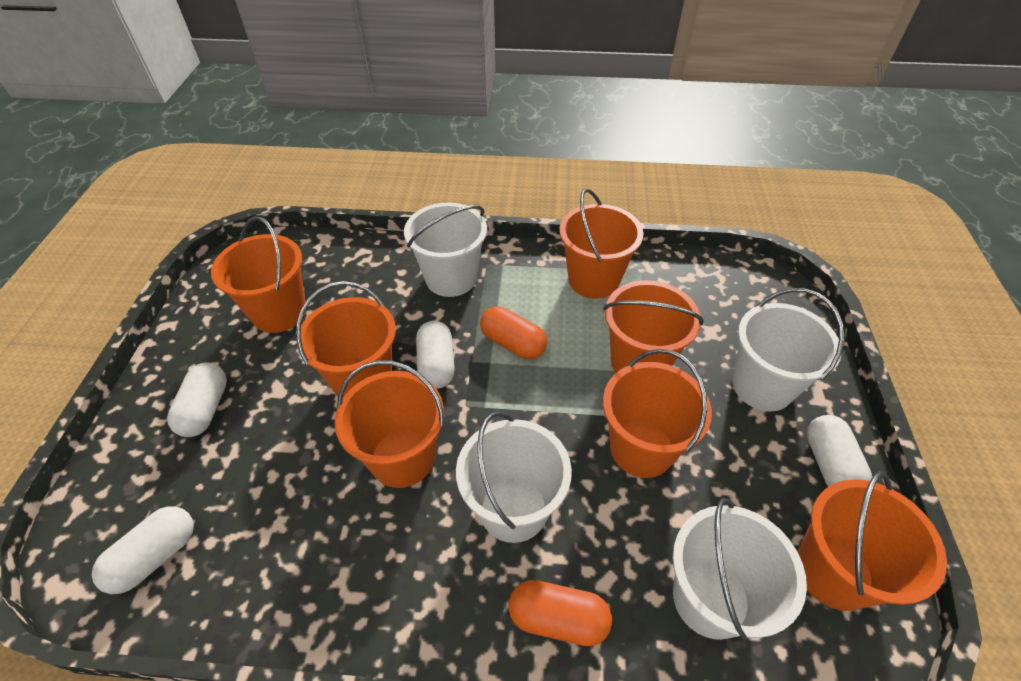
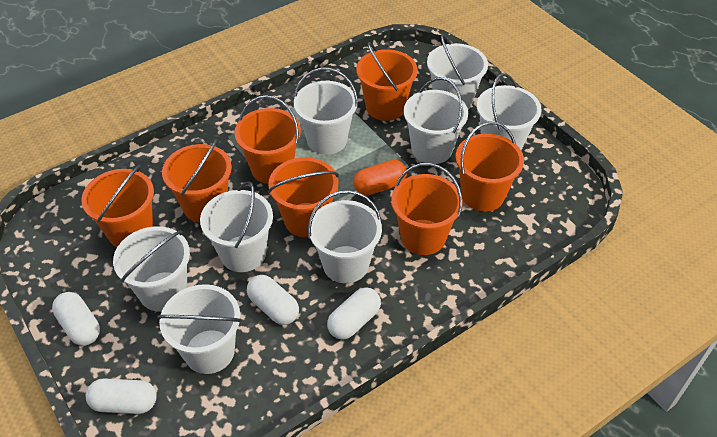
orange capsule: 2 -> 1
white bucket: 4 -> 8

